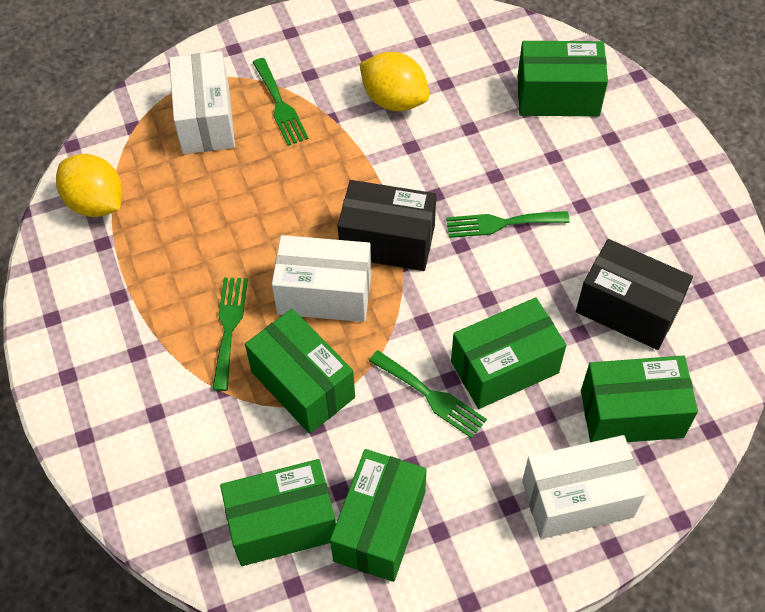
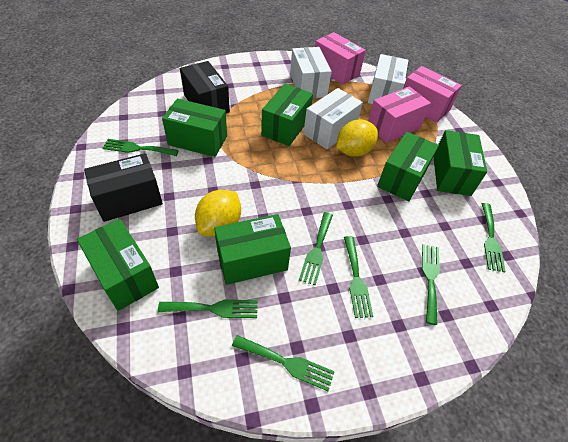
green fork: 4 -> 7
pink box: 0 -> 3

